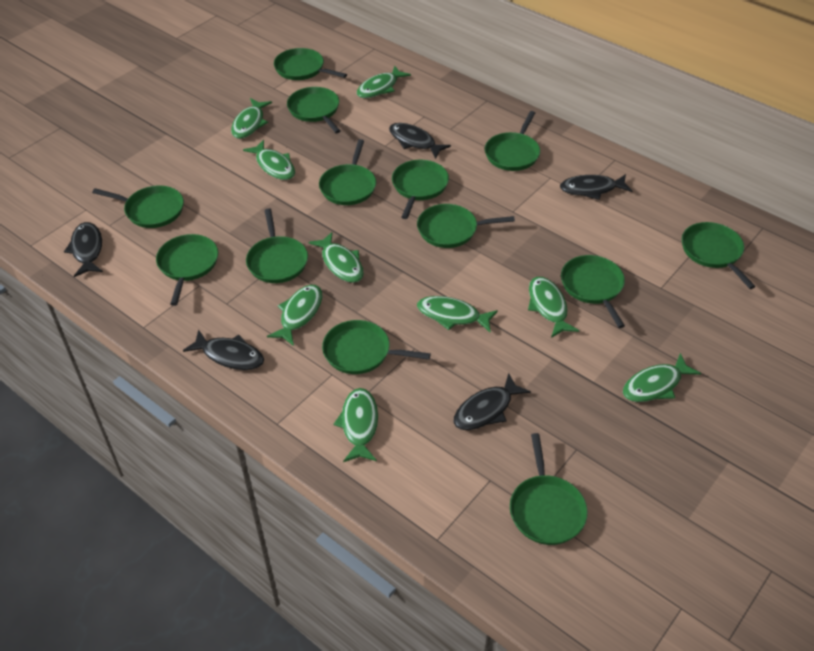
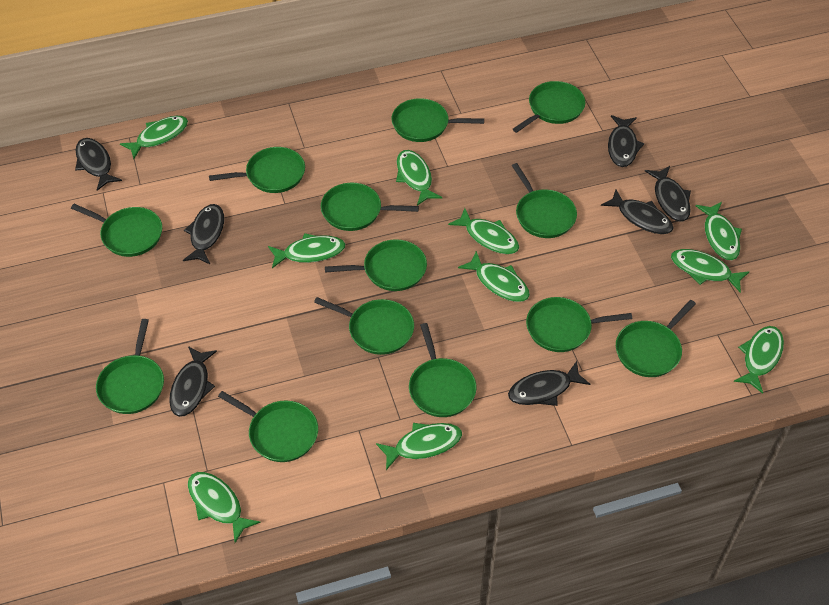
black fish: 5 -> 7
green fish: 9 -> 10

